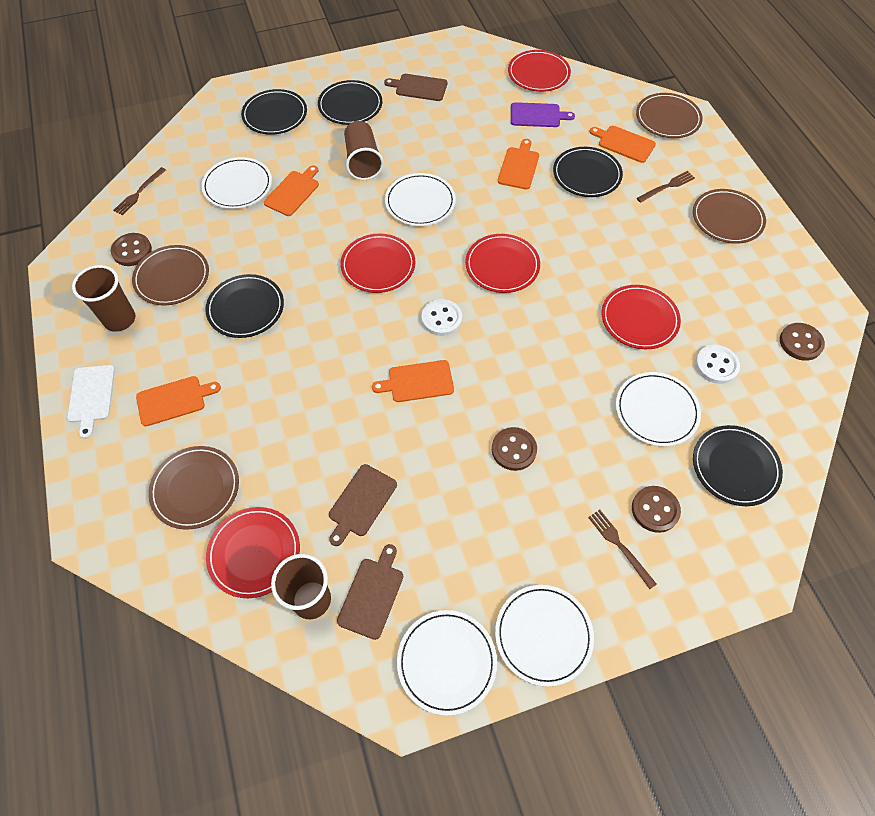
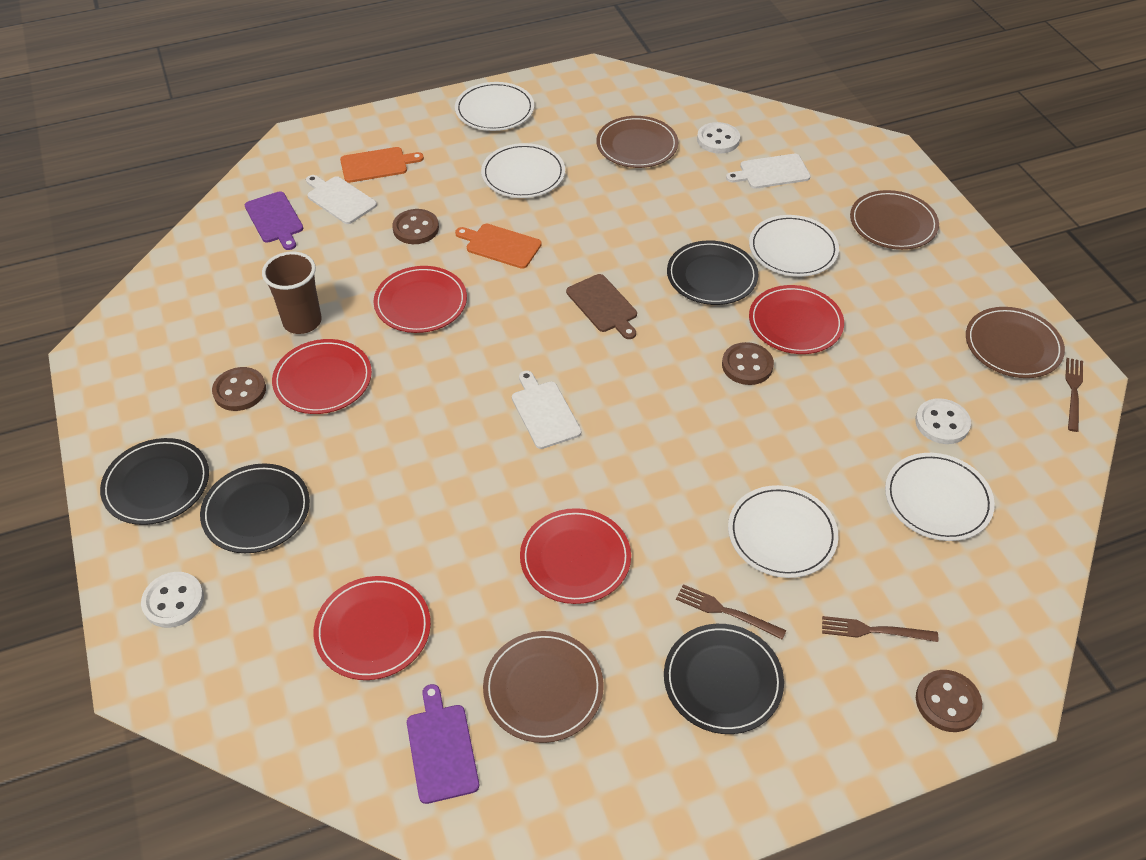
black plate: 5 -> 4
brown cup: 3 -> 1
brown cutting board: 3 -> 1
orange cutting board: 5 -> 2
purple cutting board: 1 -> 2
white button: 2 -> 3
white cutting board: 1 -> 3

